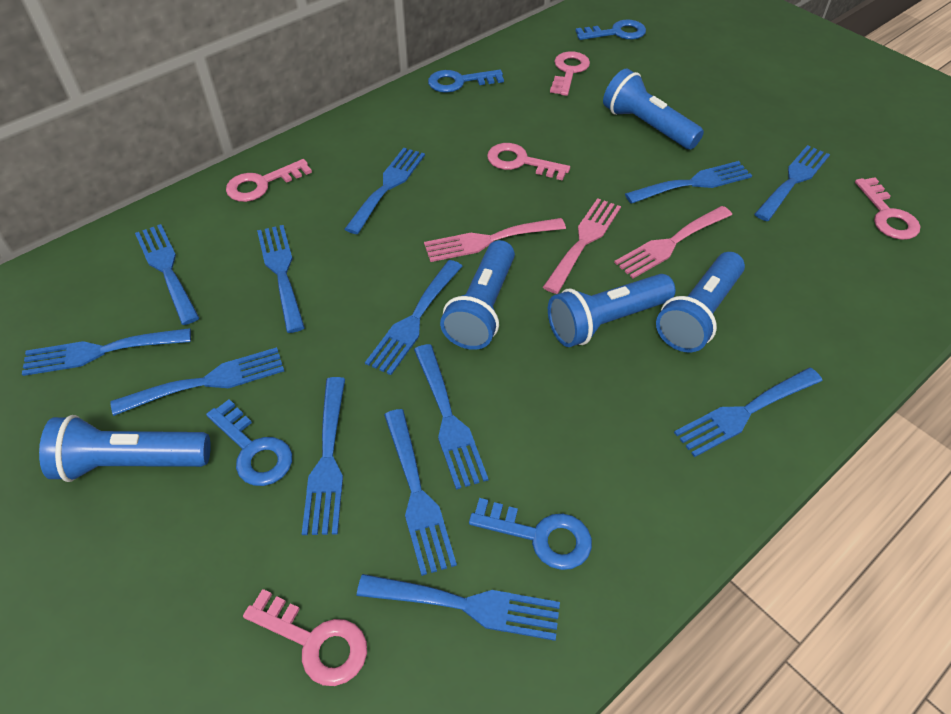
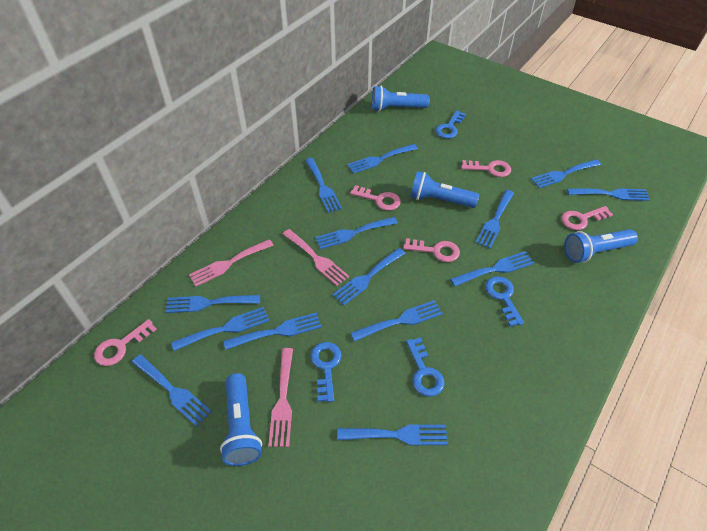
blue flashlight: 5 -> 4
blue fork: 13 -> 14

